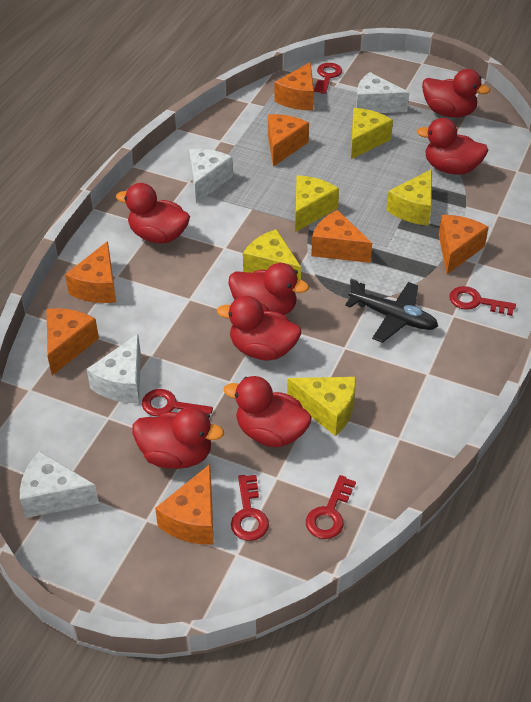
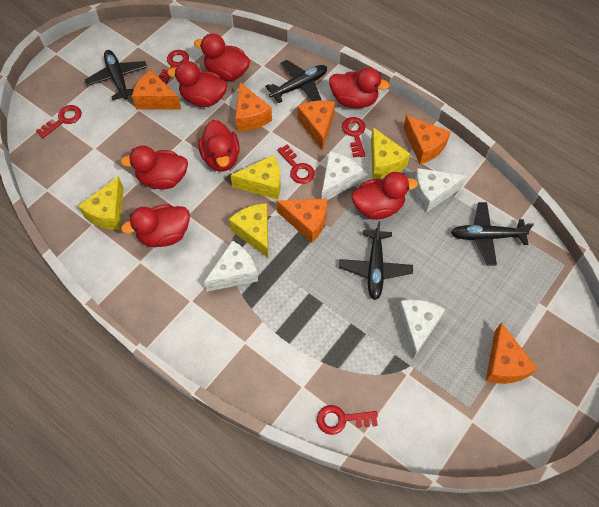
black plane: 1 -> 4
orange cheese: 7 -> 6
yellow cheese: 5 -> 4

